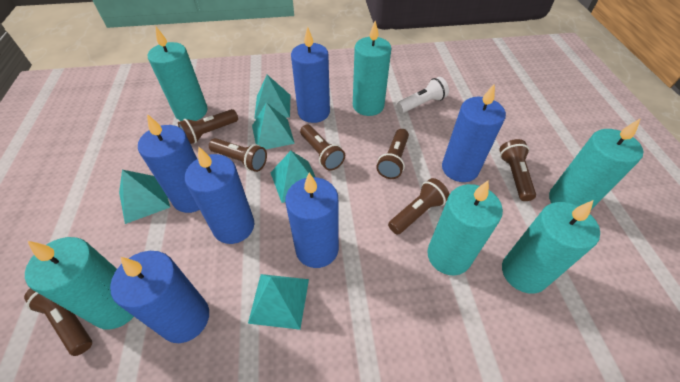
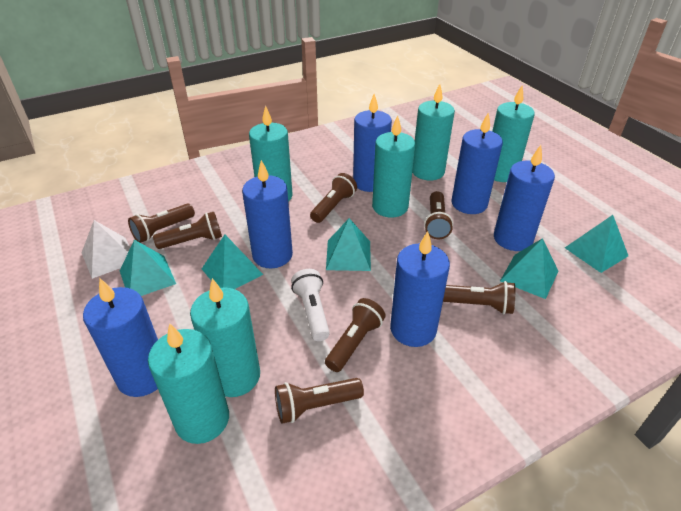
white pyramid: 0 -> 1

